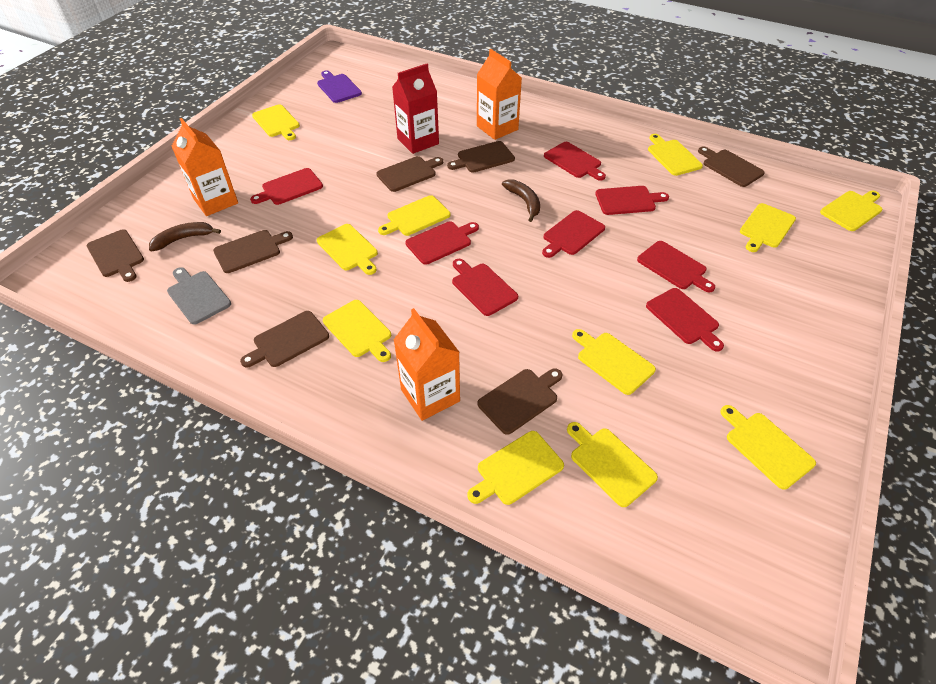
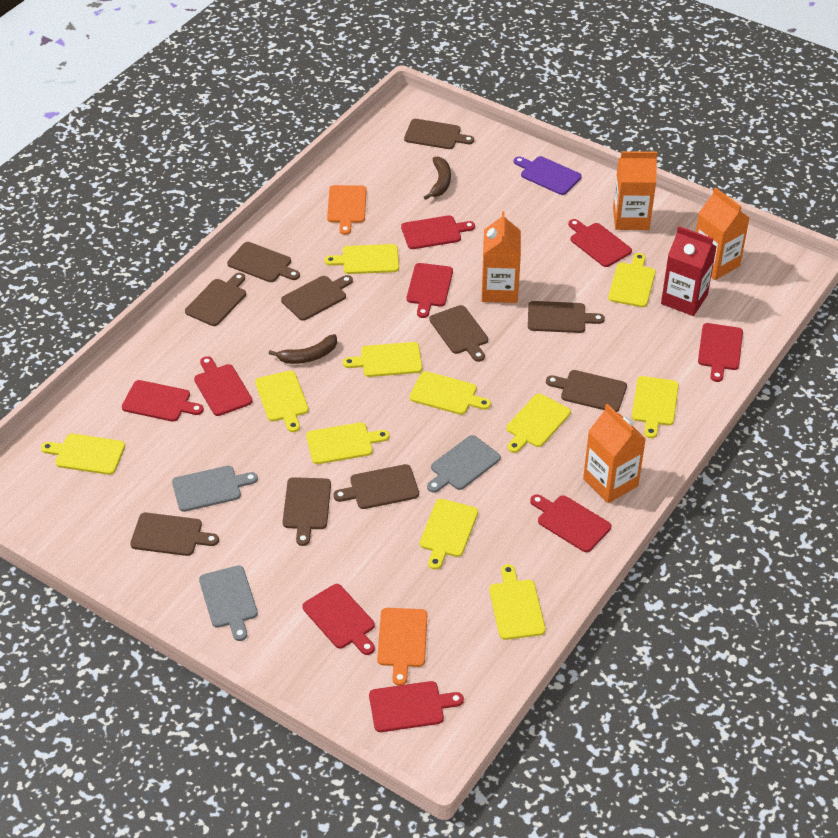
brown cutting board: 7 -> 10
grey cutting board: 1 -> 3
orange carton: 3 -> 4
orange cutting board: 0 -> 2
red cutting board: 8 -> 9

